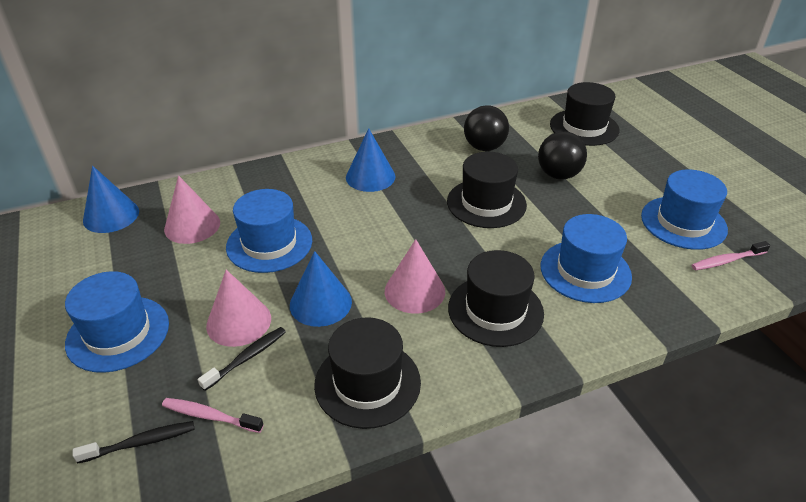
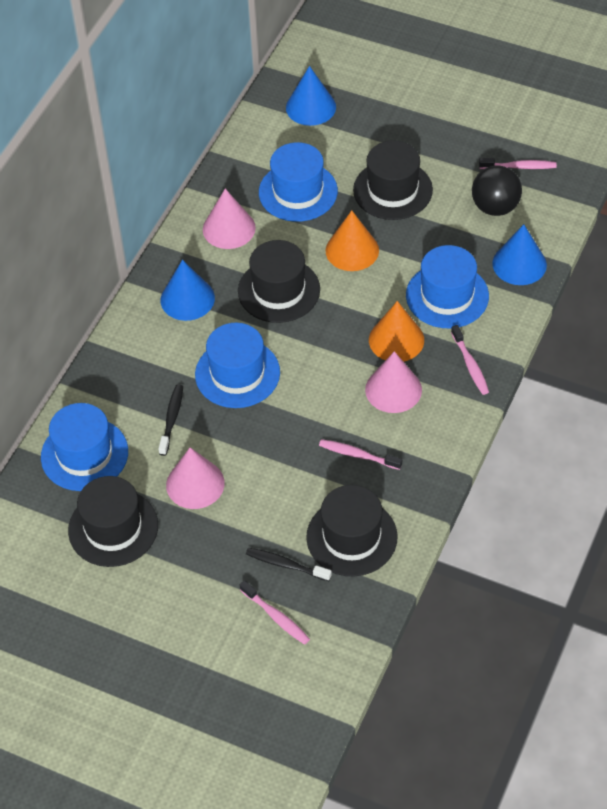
black ball: 2 -> 1
orange cone: 0 -> 2
pink toothbrush: 2 -> 4

